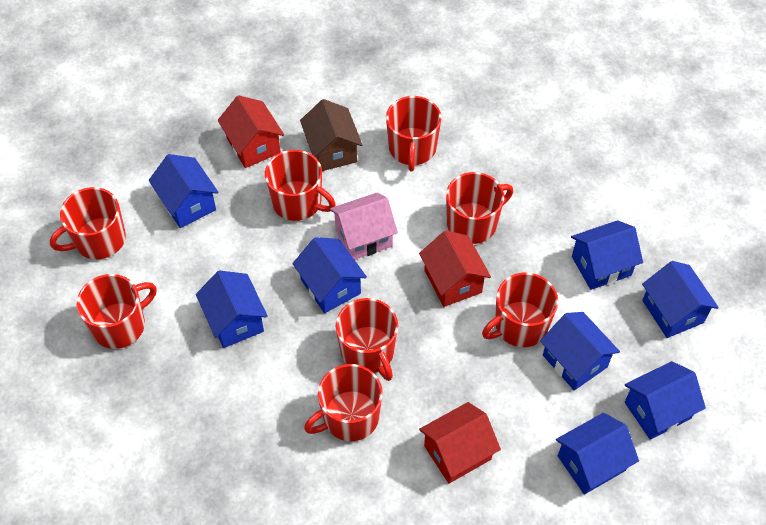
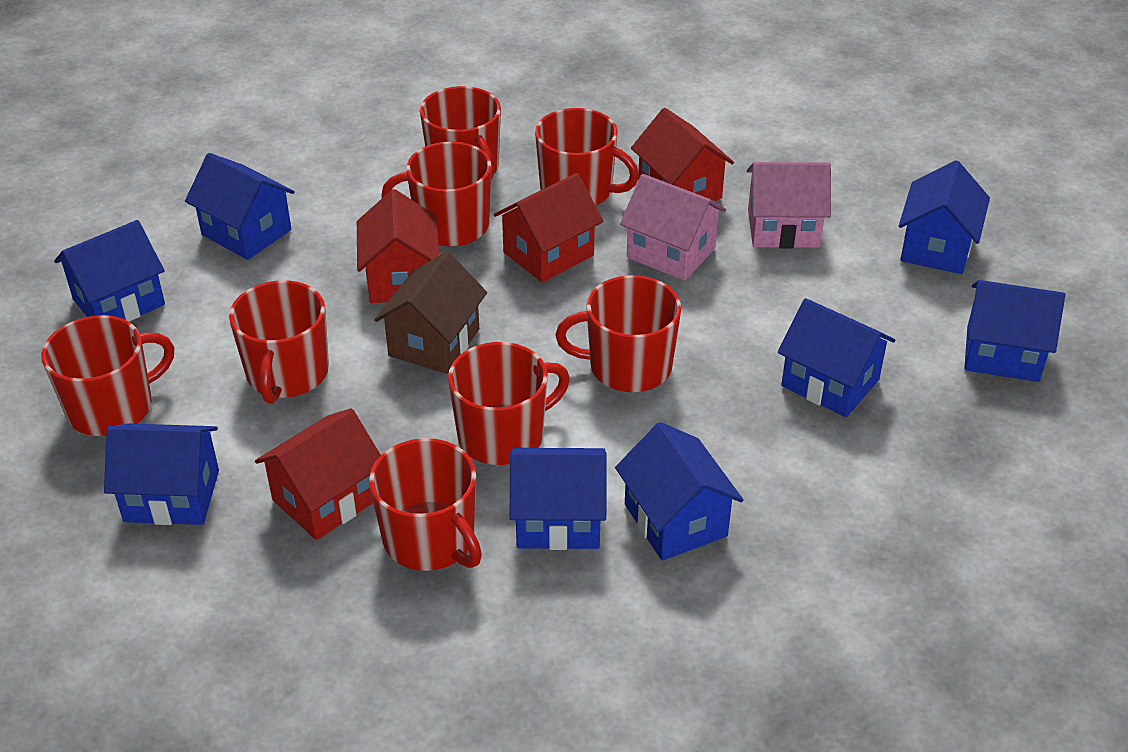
pink house: 1 -> 2
red house: 3 -> 4

